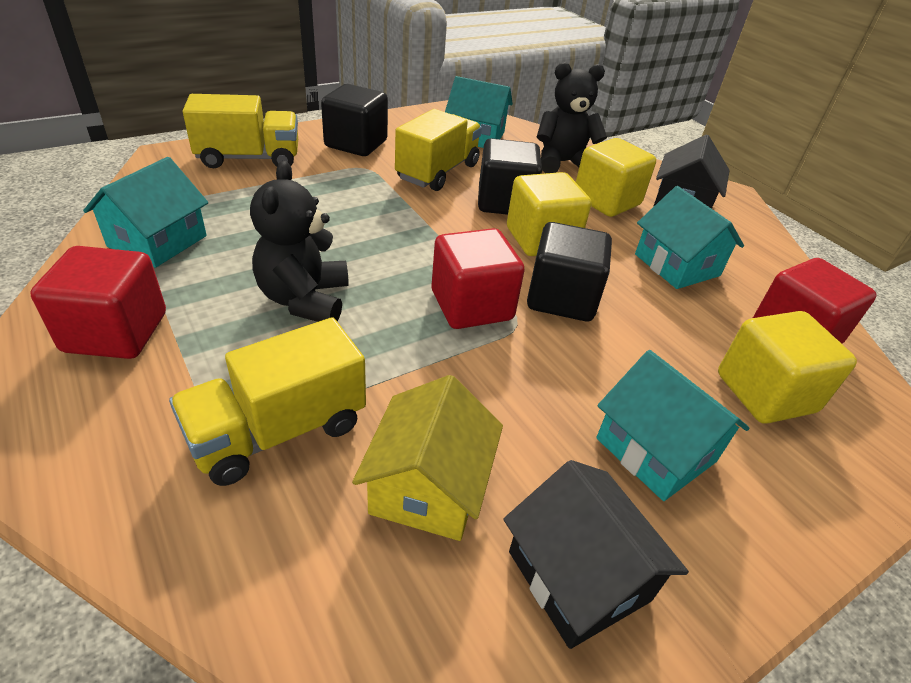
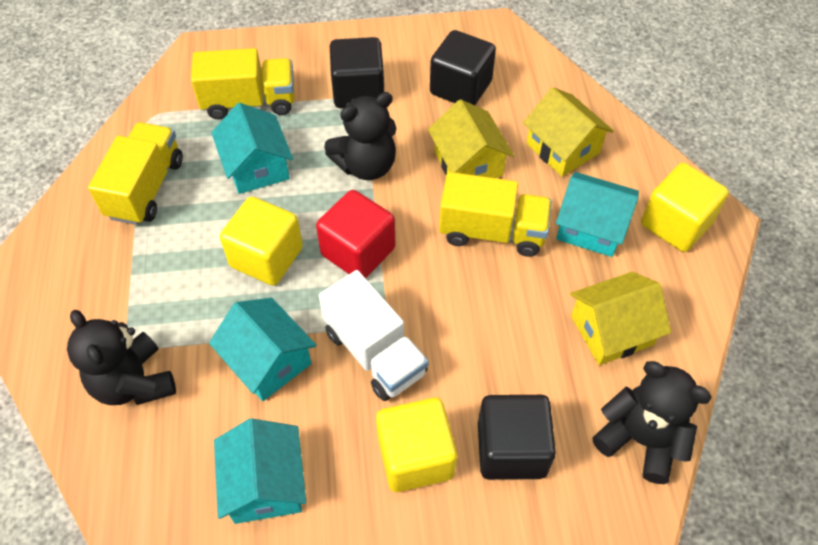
black house: 2 -> 0
black teddy bear: 2 -> 3
red cube: 3 -> 1
white truck: 0 -> 1
yellow house: 1 -> 3

